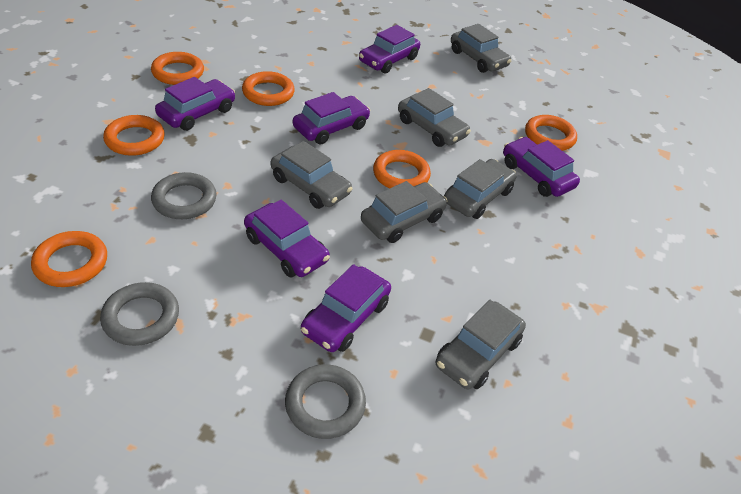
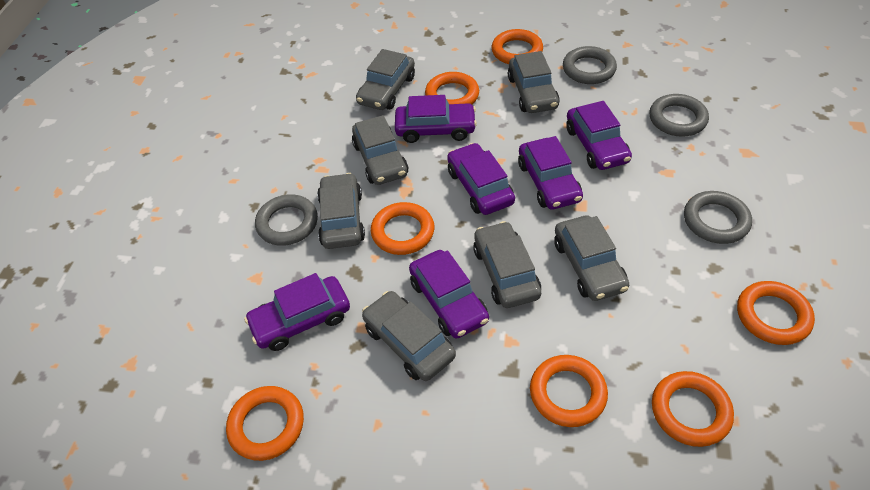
grey car: 6 -> 7
grey ring: 3 -> 4
orange ring: 6 -> 7

